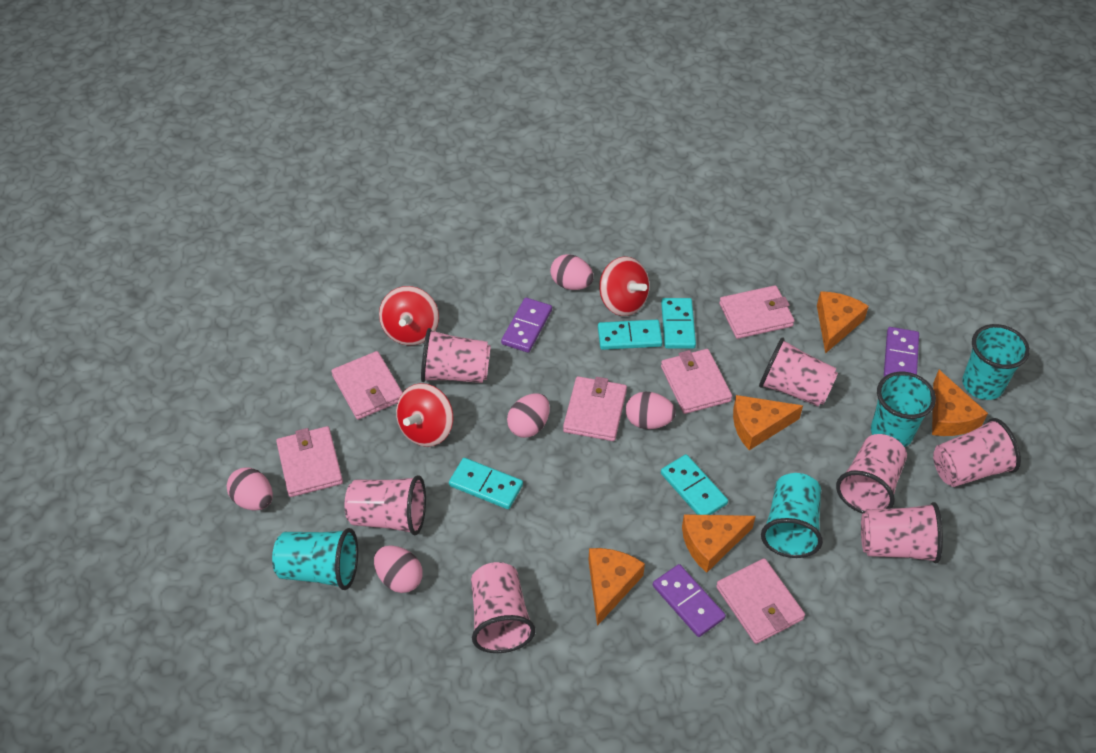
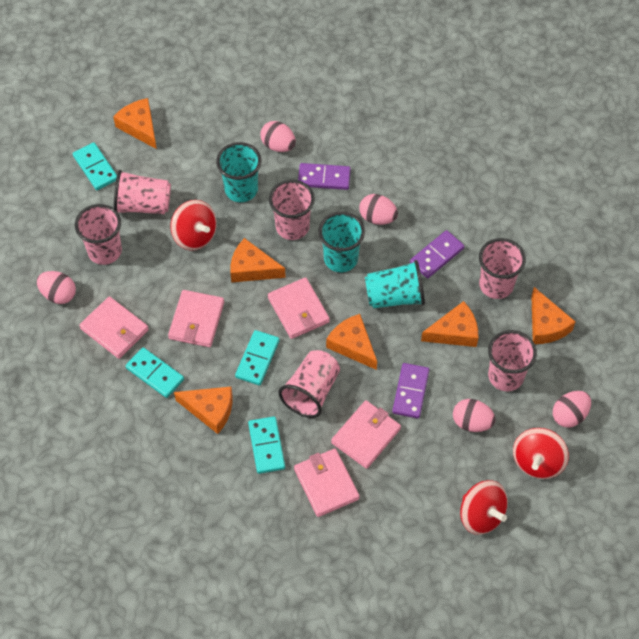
orange cheese: 5 -> 6
pink cup: 7 -> 6
pink wallet: 6 -> 5
turquoise cup: 4 -> 3

